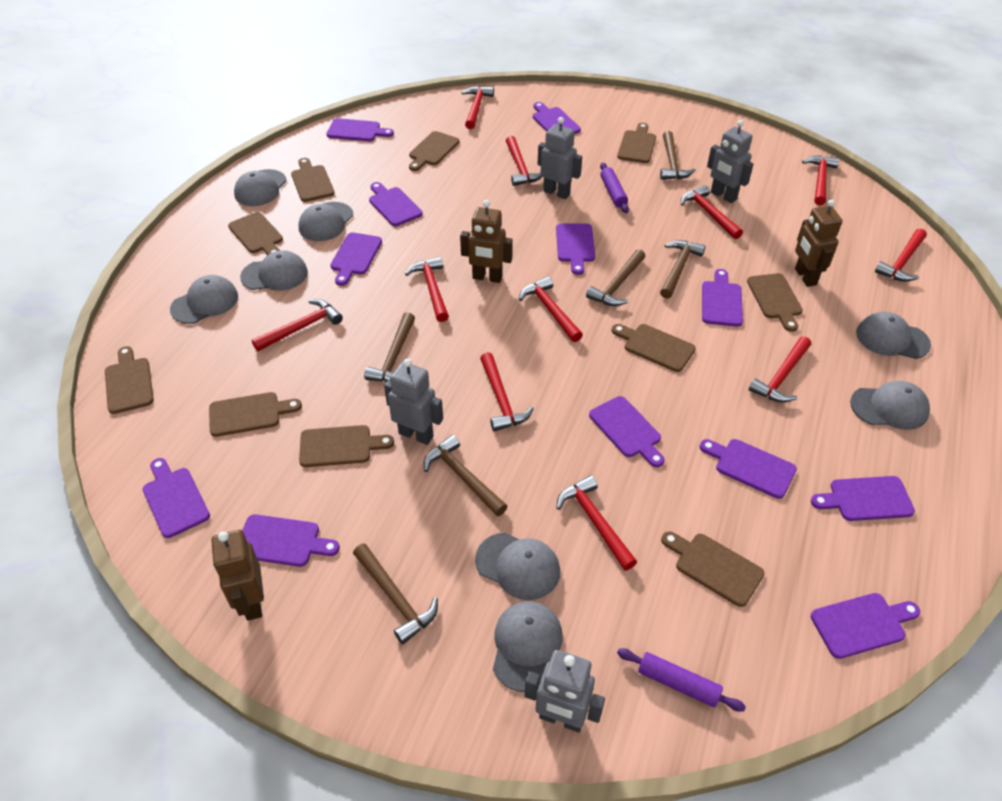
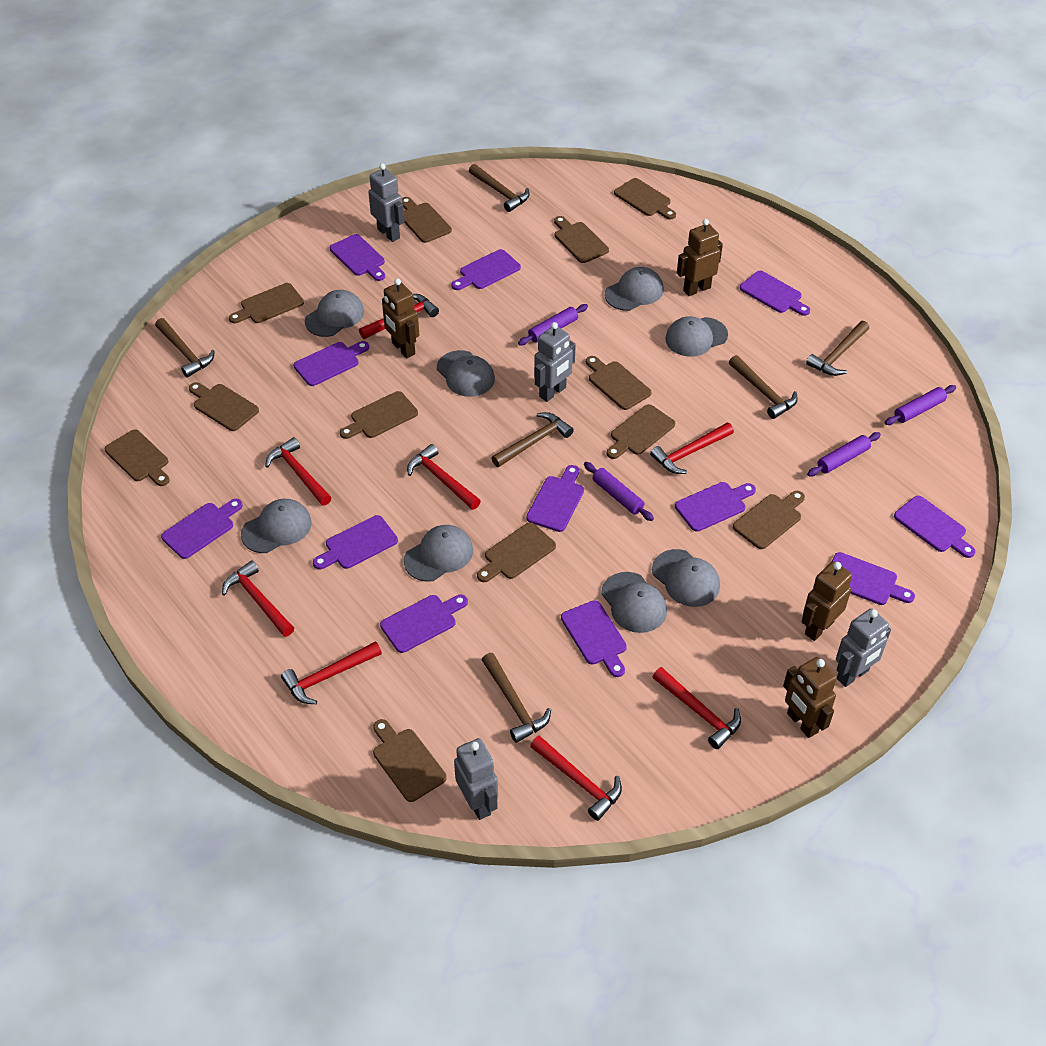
brown cutting board: 10 -> 12
brown robot: 3 -> 4
purple rolling pin: 2 -> 4
red hammer: 11 -> 8

